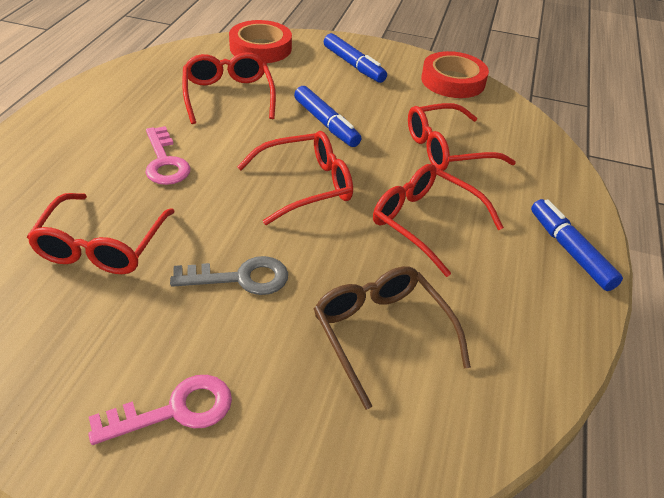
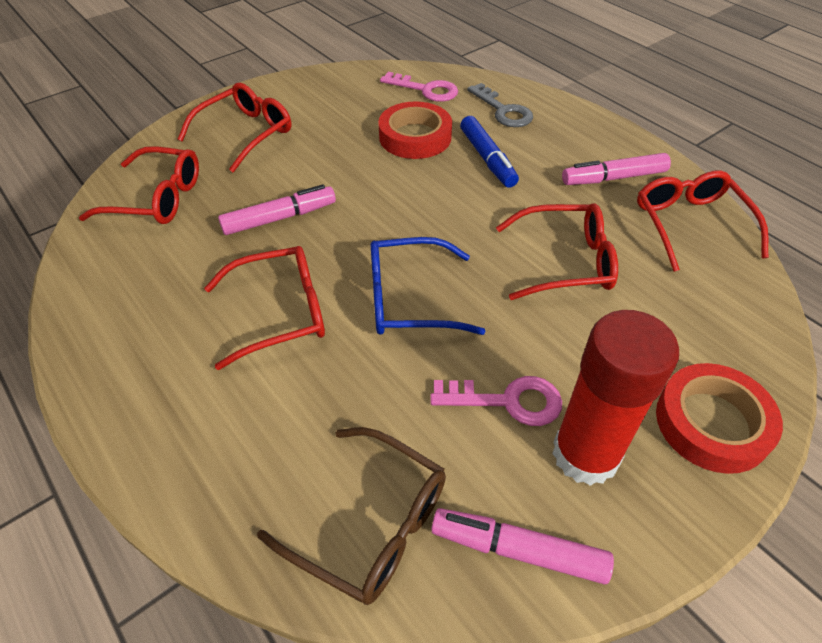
blue glasses: 0 -> 1
blue marker: 3 -> 1
pink marker: 0 -> 3
red glue stick: 0 -> 1

